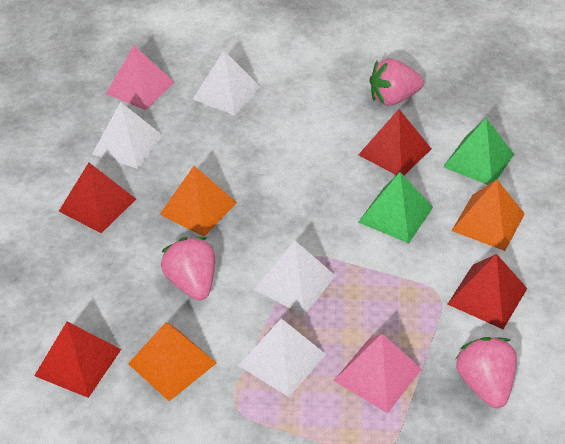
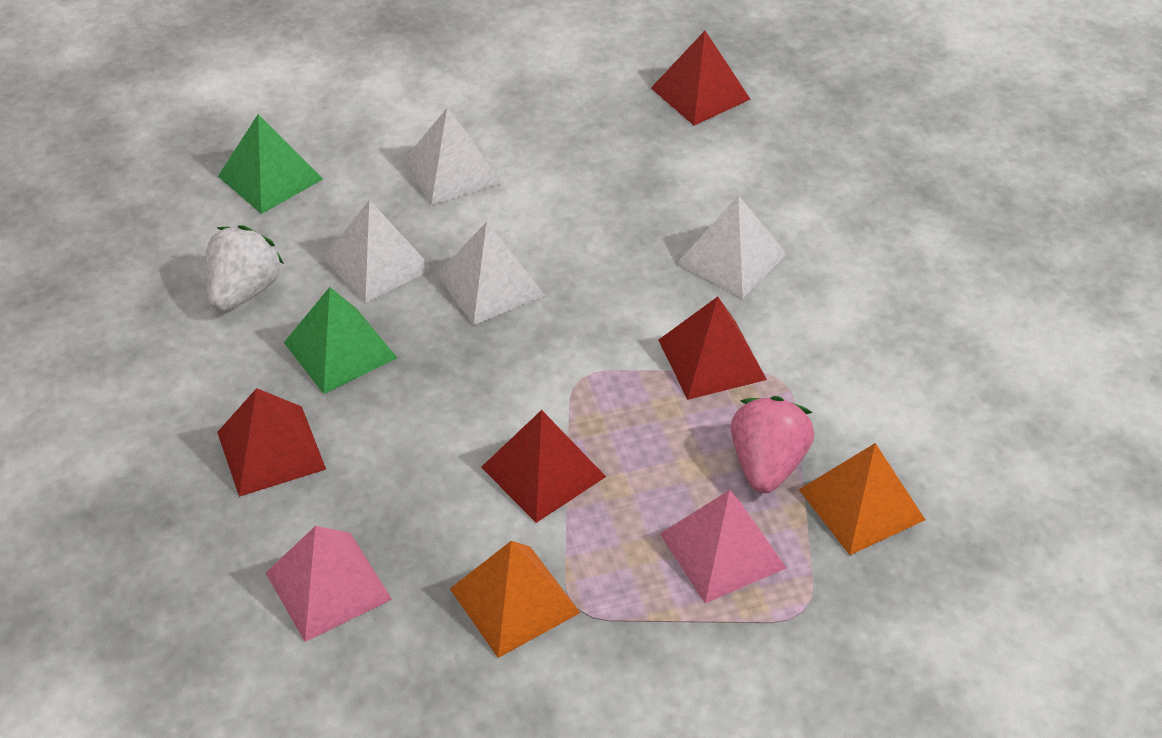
orange pyramid: 3 -> 2
pink strawberry: 3 -> 1
white strawberry: 0 -> 1

